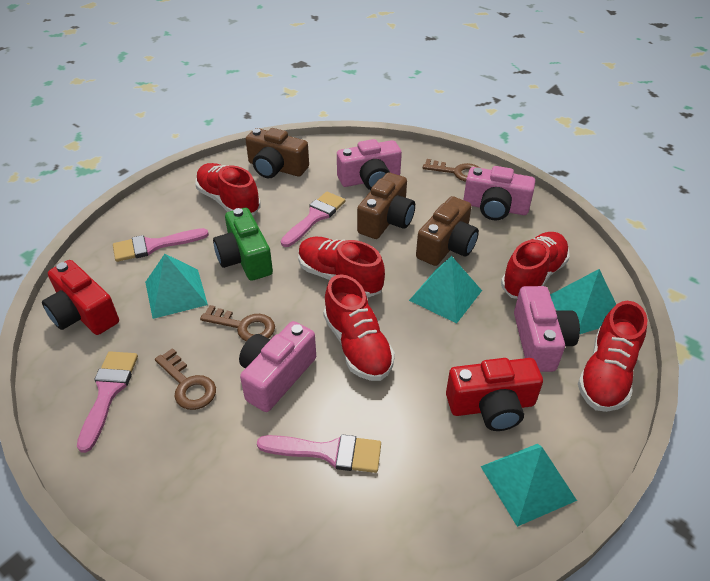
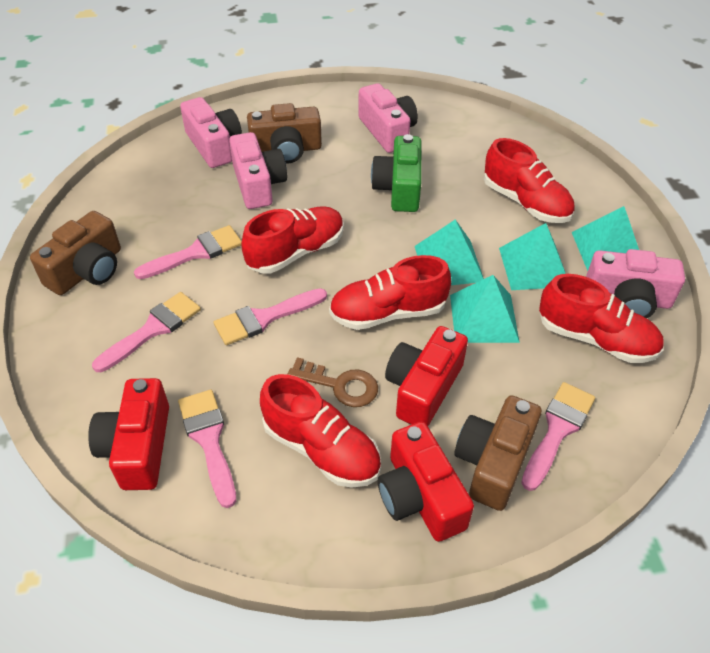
brown key: 3 -> 1
pink brush: 4 -> 5
red camera: 2 -> 3

